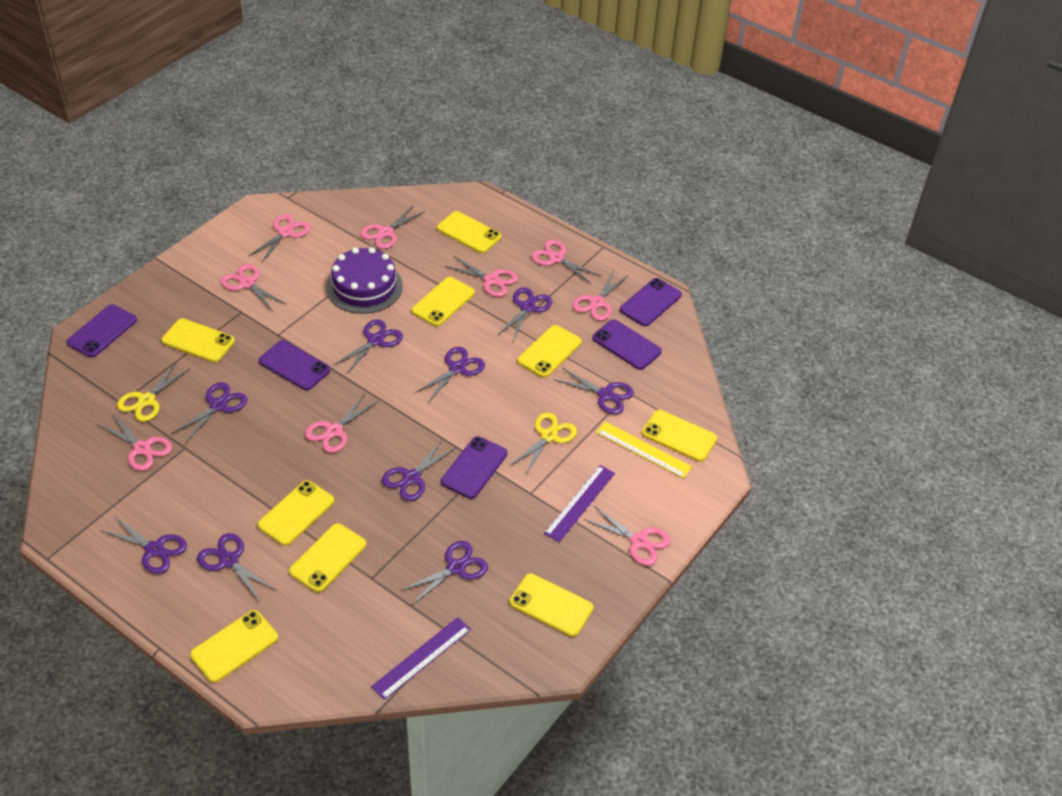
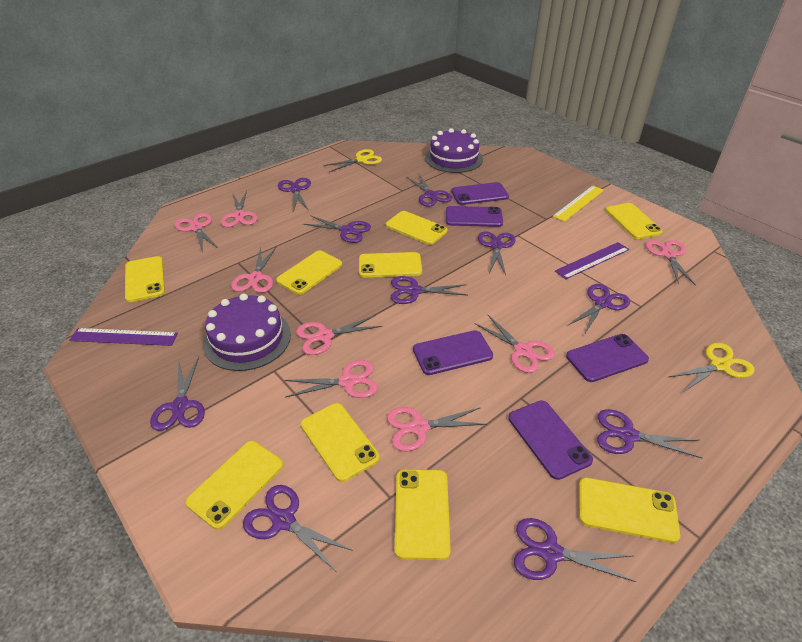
pink scissors: 9 -> 8
purple cake: 1 -> 2
purple scissors: 9 -> 10

